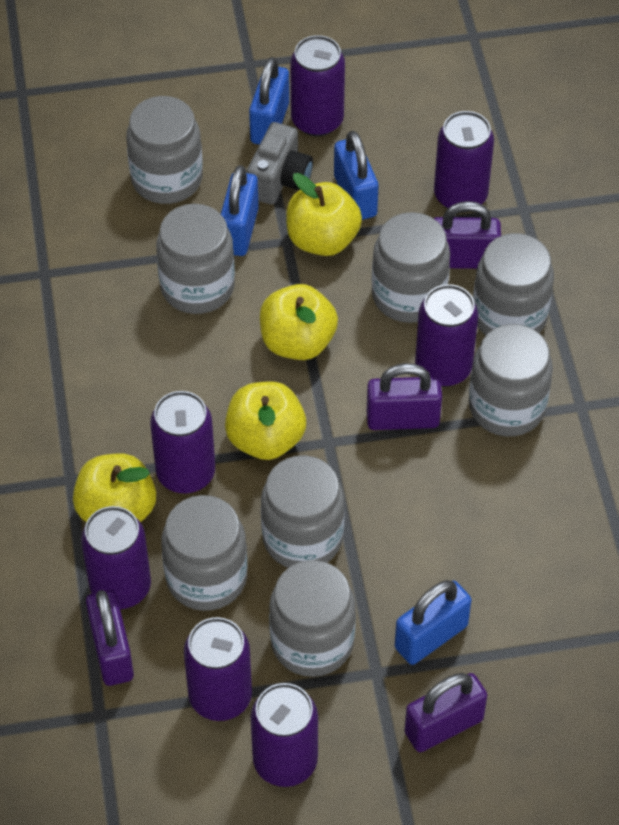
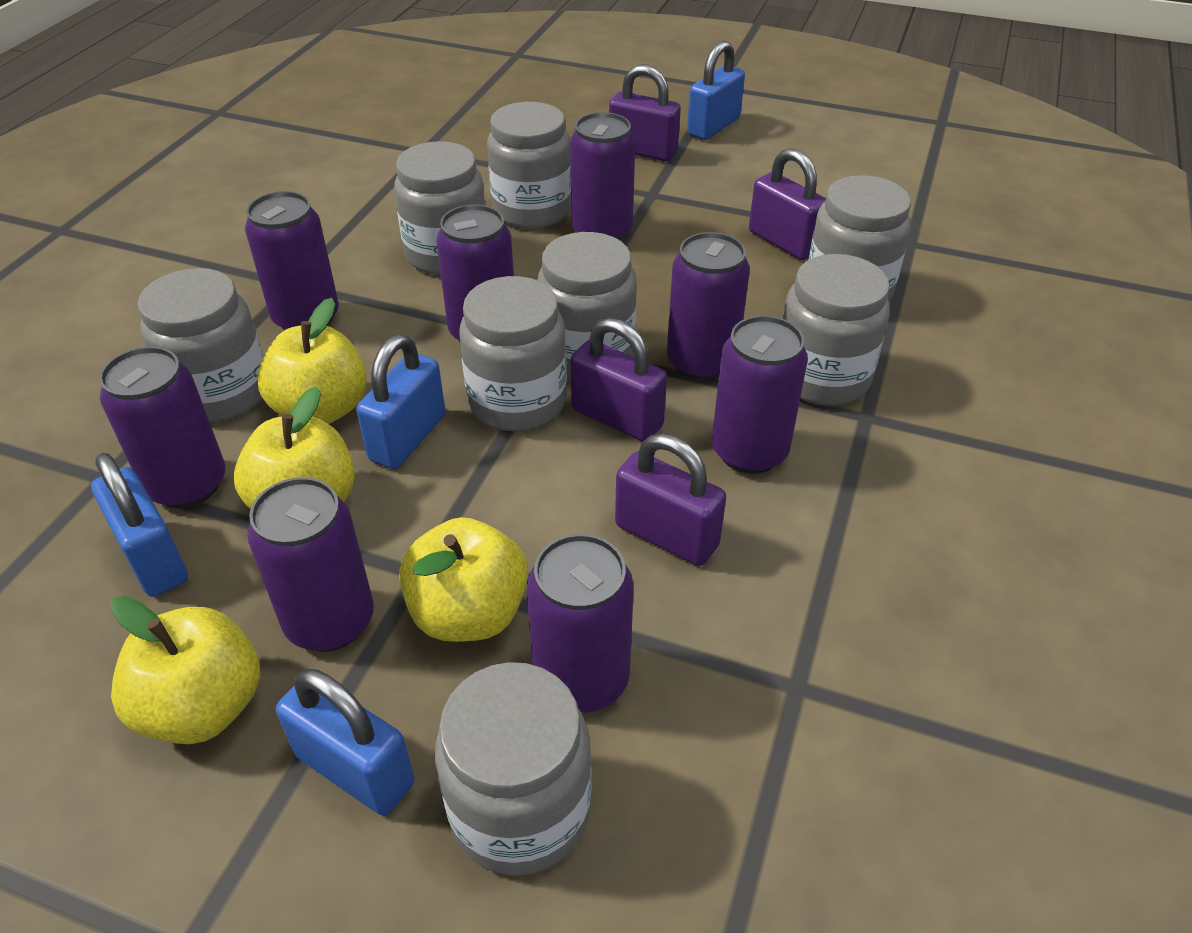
grey camera: 1 -> 0
purple can: 7 -> 8

